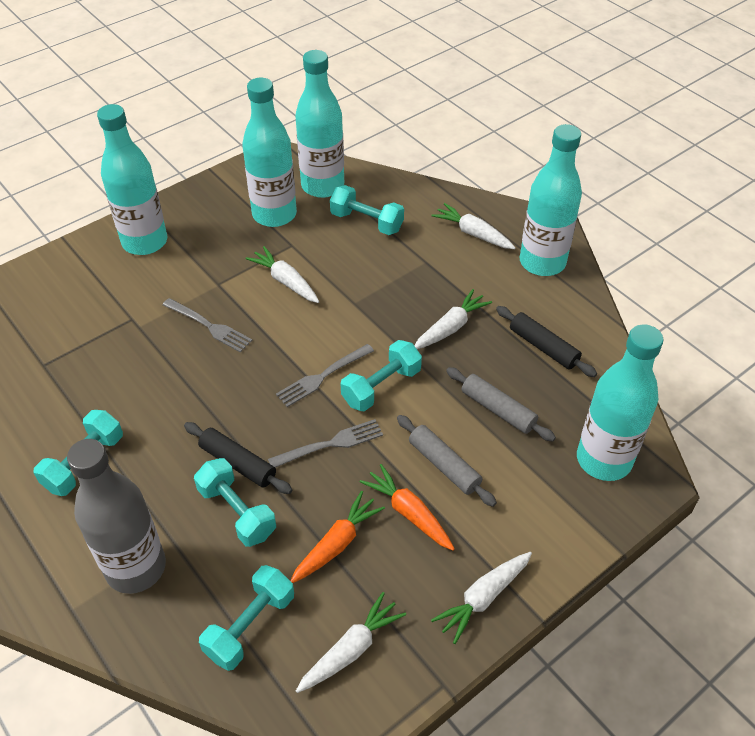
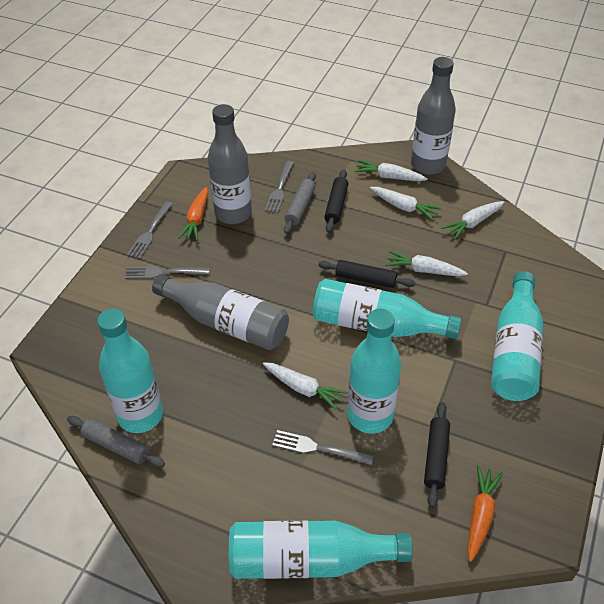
black rolling pin: 2 -> 3
grey bottle: 1 -> 3
grey fork: 3 -> 4
turquoise dumbbell: 5 -> 0

